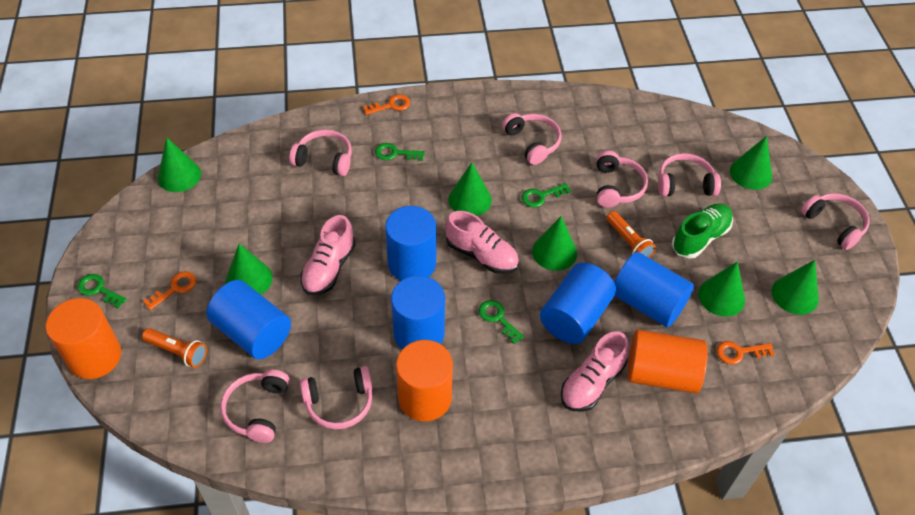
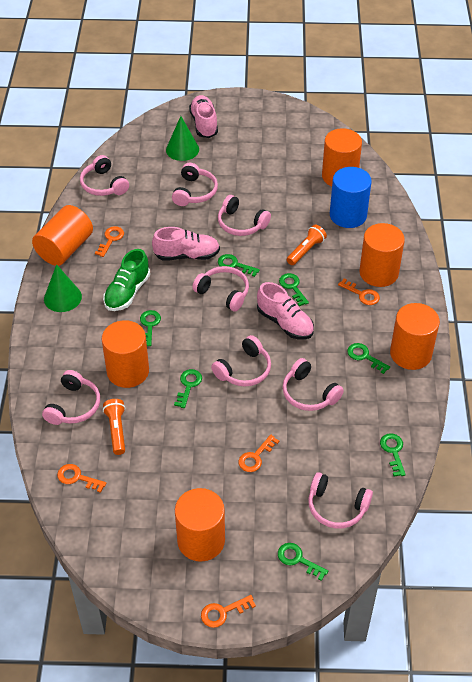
blue cylinder: 5 -> 1
green cone: 7 -> 2
green key: 4 -> 7
orange cylinder: 3 -> 6
orange key: 3 -> 5
pink headphones: 7 -> 8

